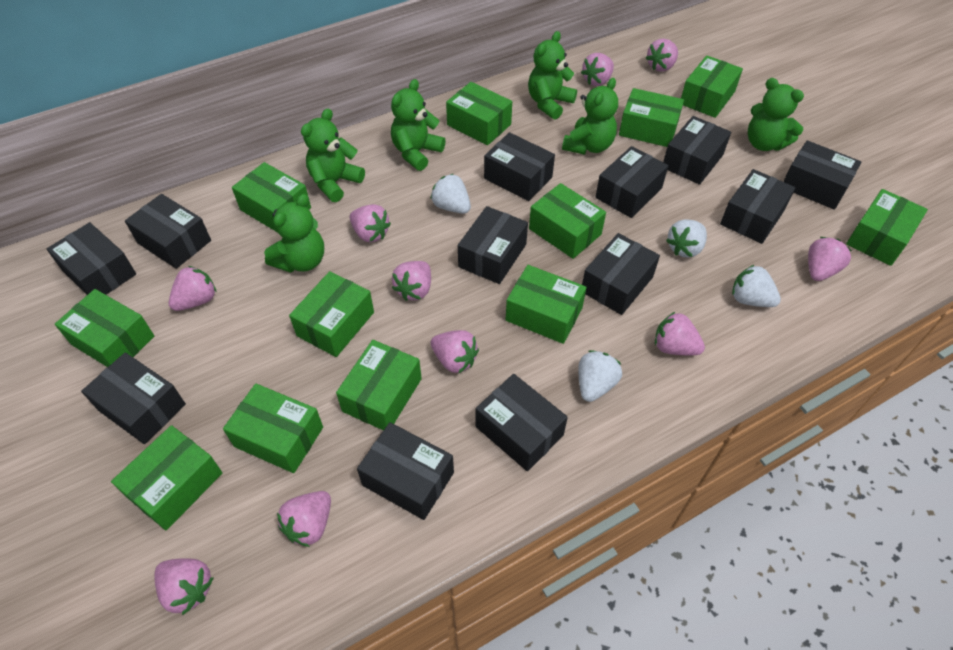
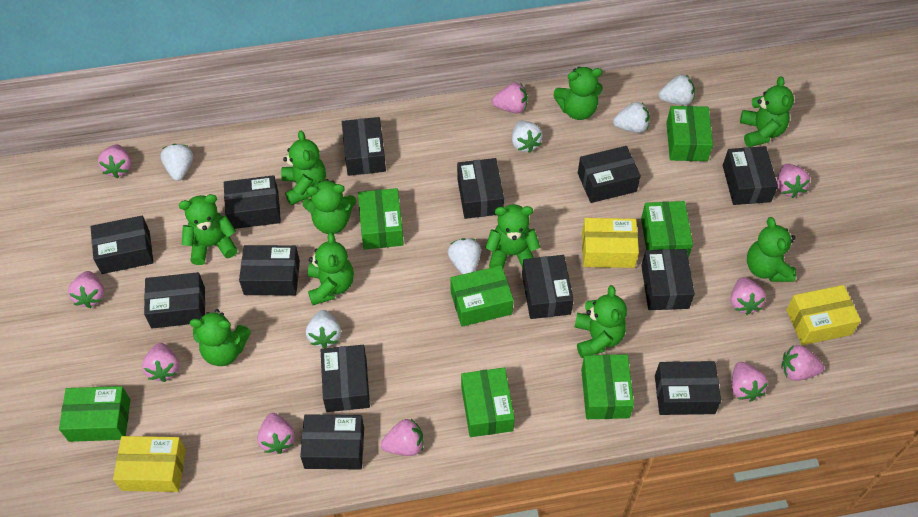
black box: 12 -> 13
green box: 12 -> 7
green teddy bear: 6 -> 10
white strawberry: 4 -> 6
yellow box: 0 -> 3

